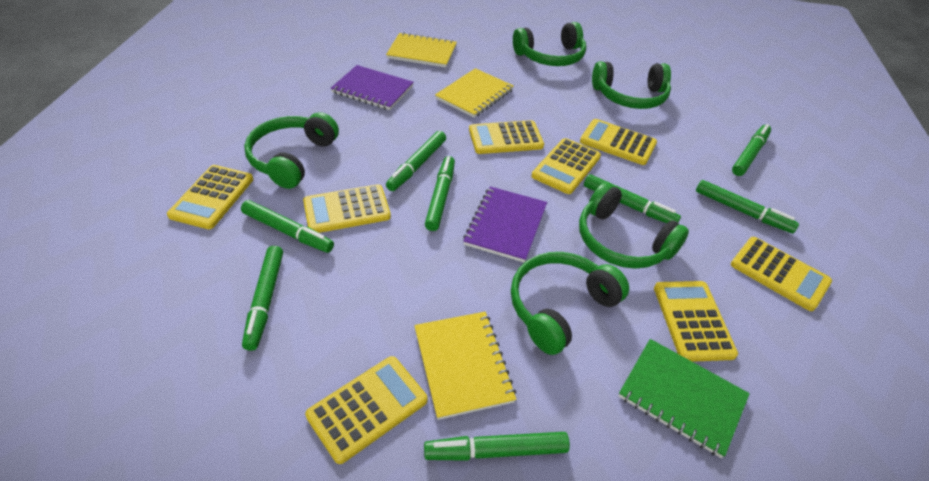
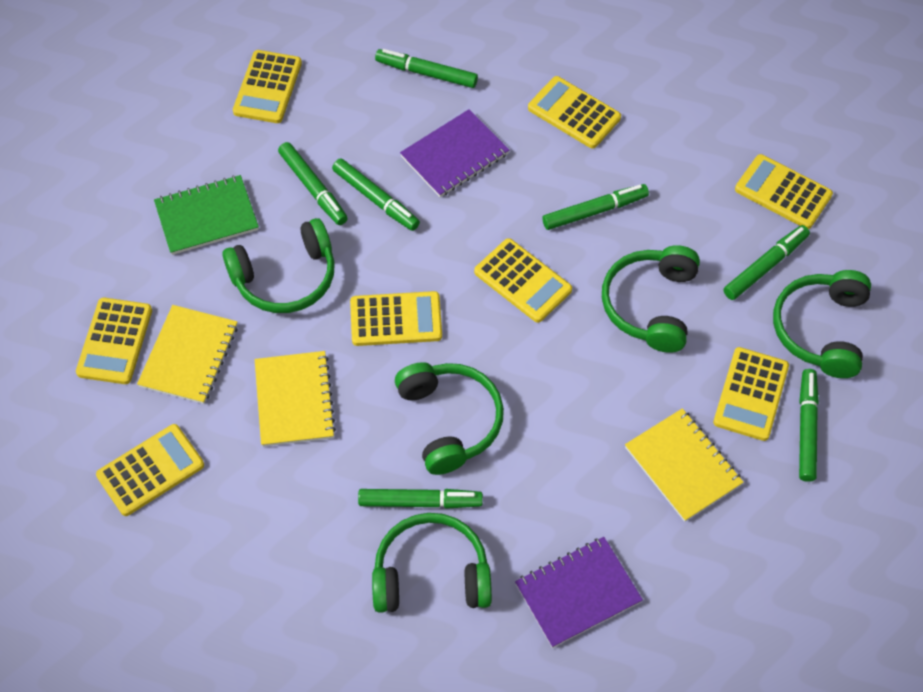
green marker: 8 -> 7

